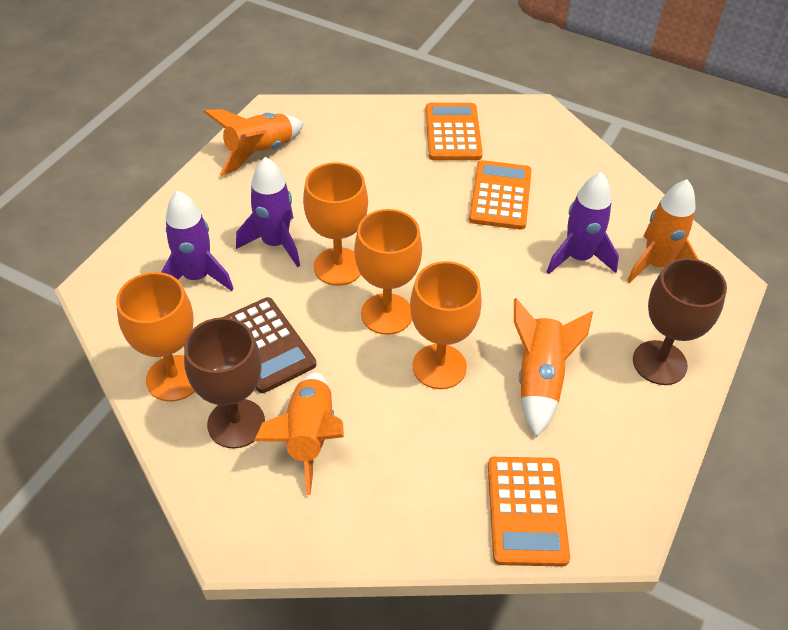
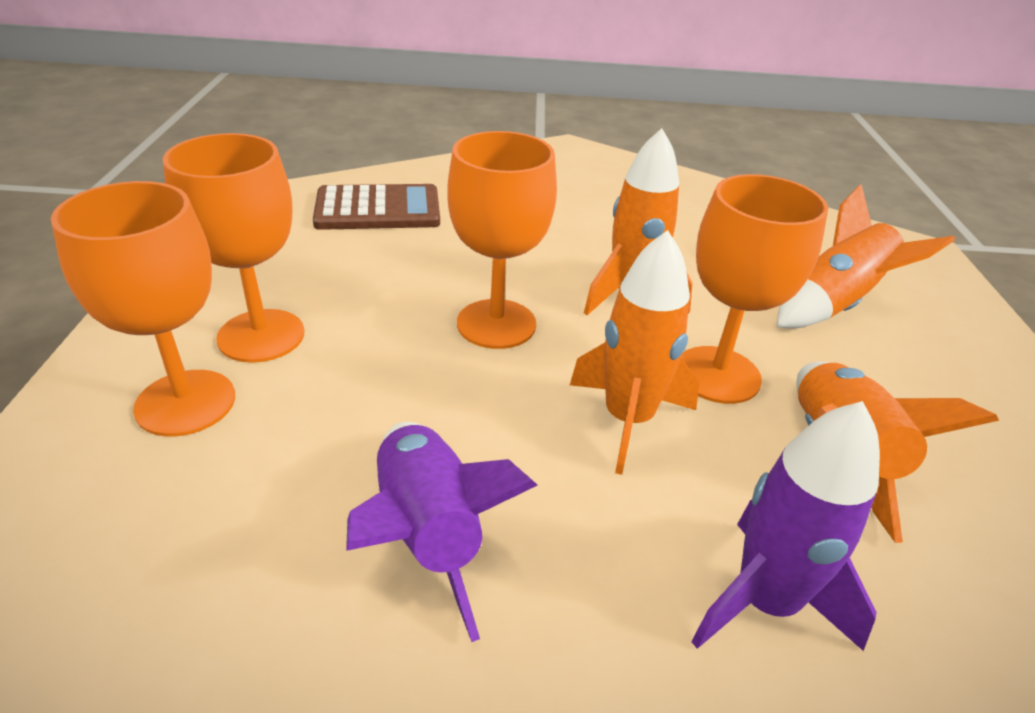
brown goblet: 2 -> 0
orange calculator: 3 -> 0
purple rocket: 3 -> 2

